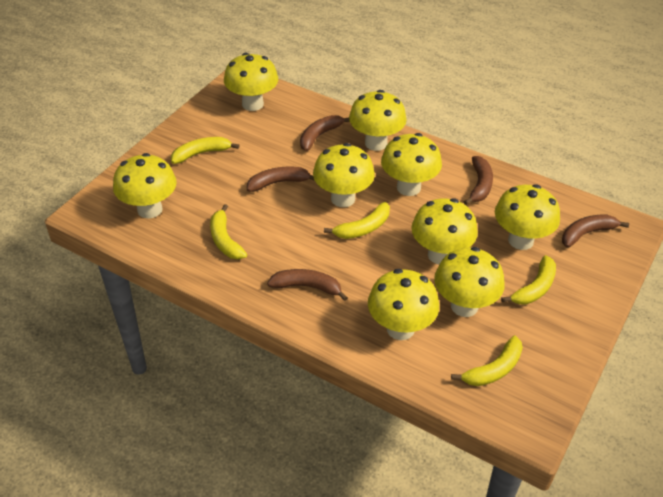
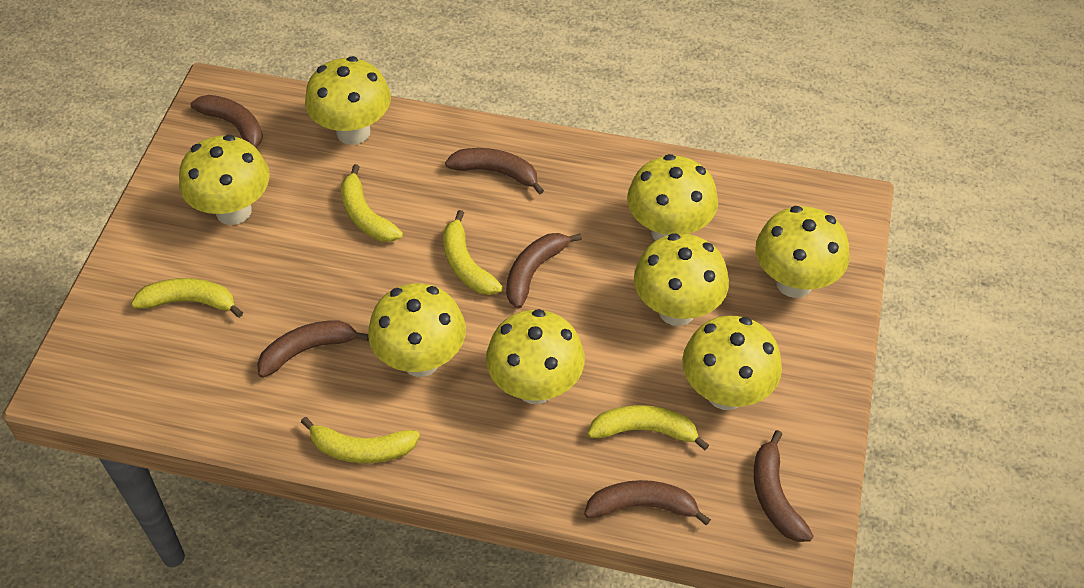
brown banana: 5 -> 6
yellow mushroom: 9 -> 8

